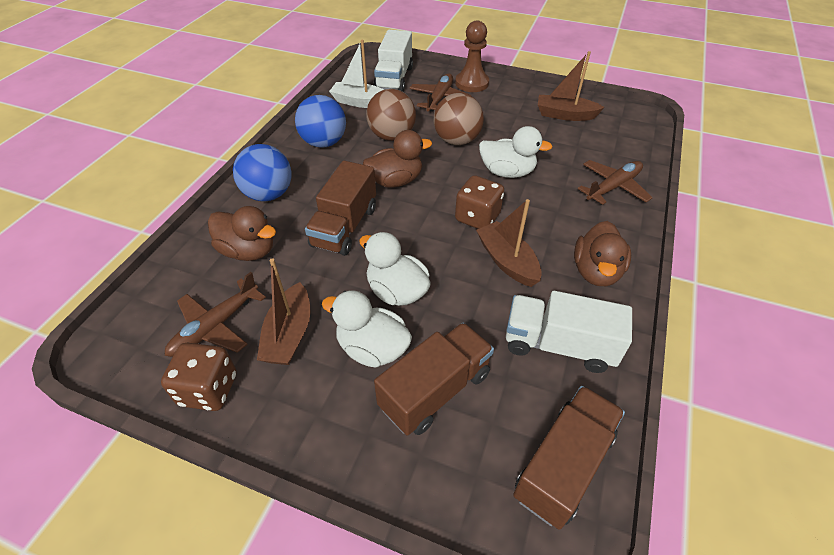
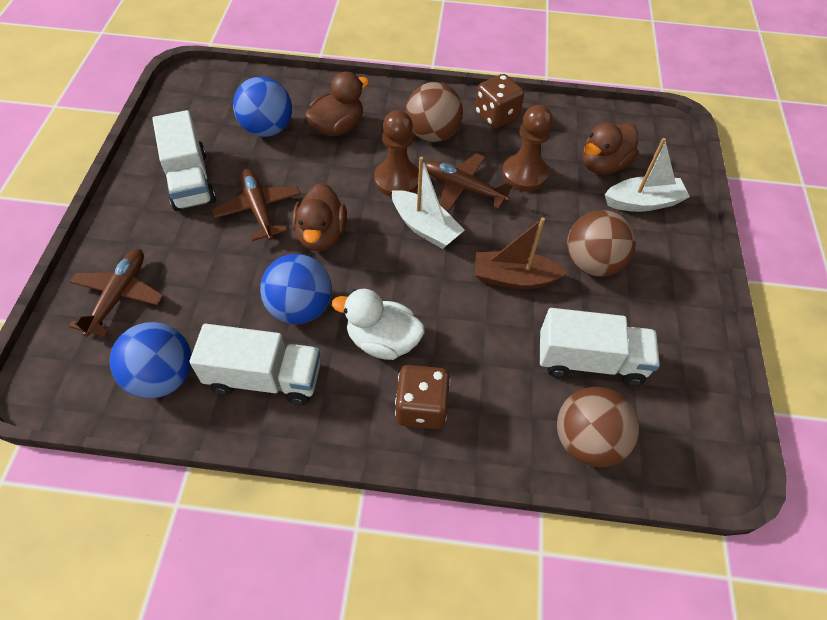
blue ball: 2 -> 3
brown ball: 2 -> 3
brown boat: 3 -> 1
brown pawn: 1 -> 2
brown truck: 3 -> 0
white boat: 1 -> 2
white duck: 3 -> 1
white truck: 2 -> 3

